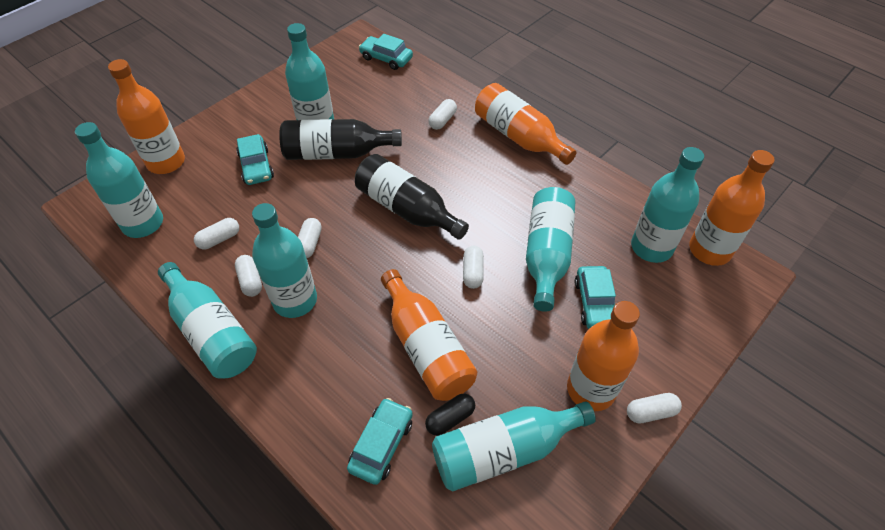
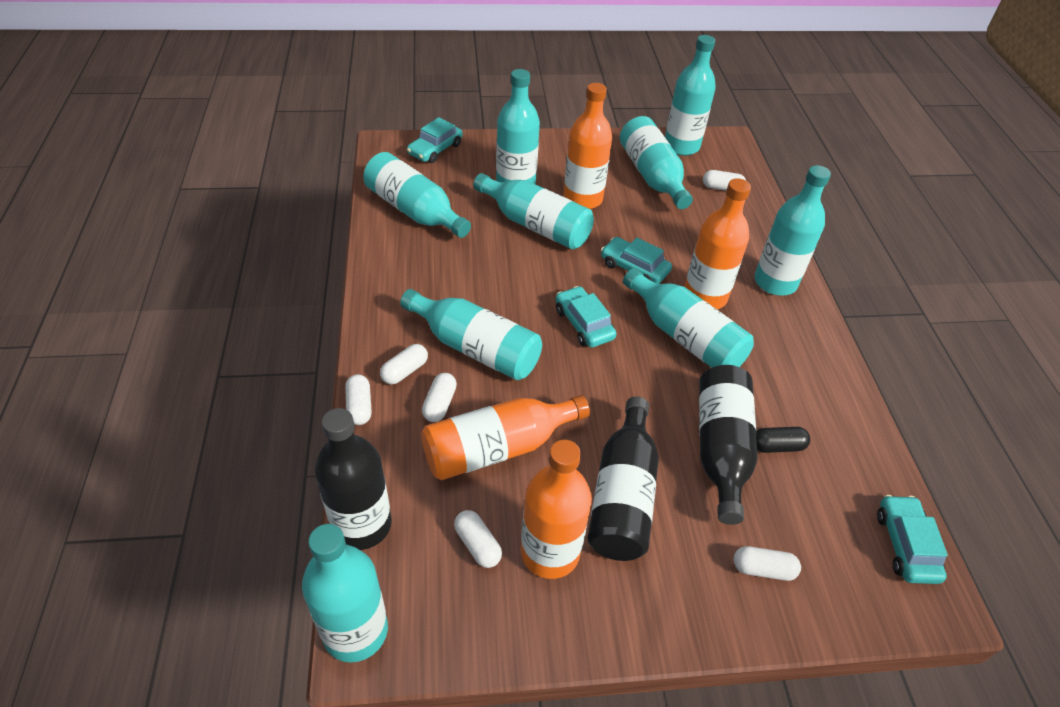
black bottle: 2 -> 3
orange bottle: 5 -> 4
turquoise bottle: 7 -> 9

